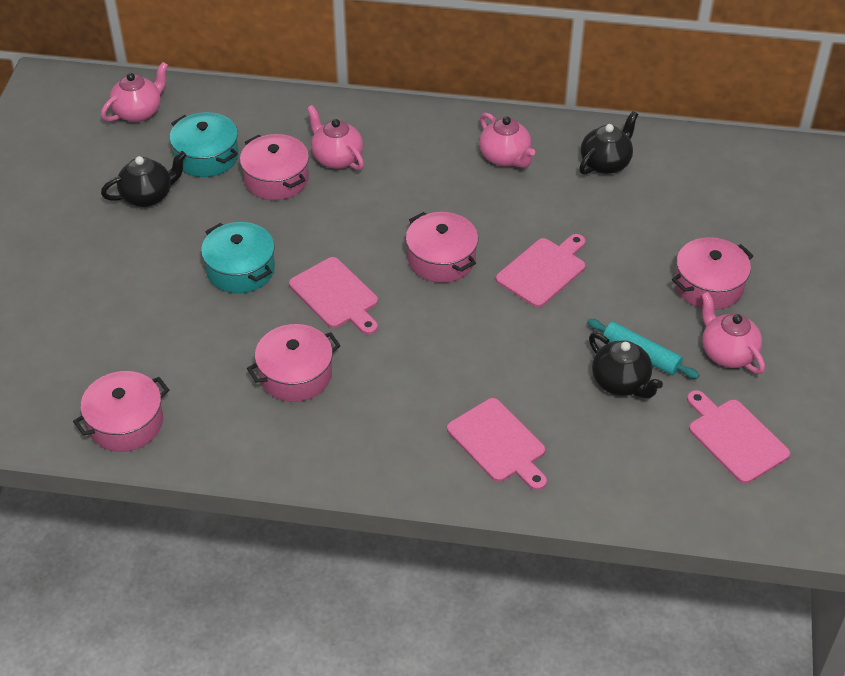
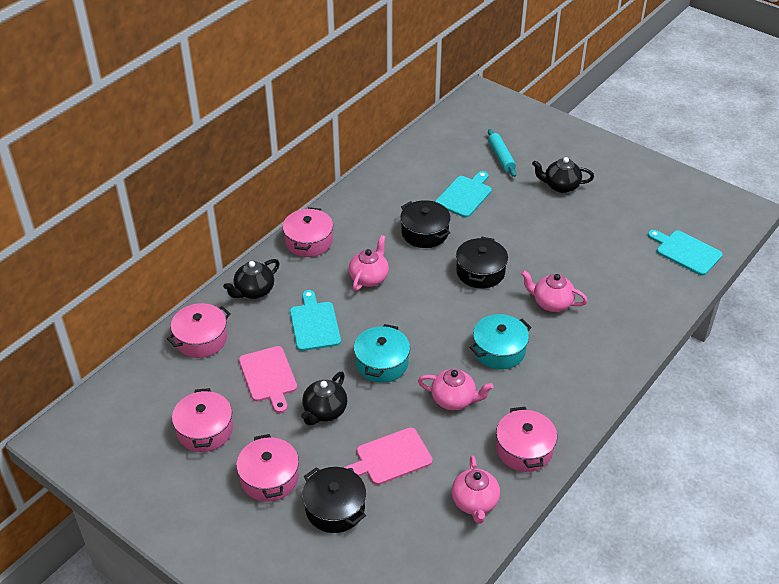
black pot: 0 -> 3
pink cutting board: 4 -> 2
turquoise cutting board: 0 -> 3

